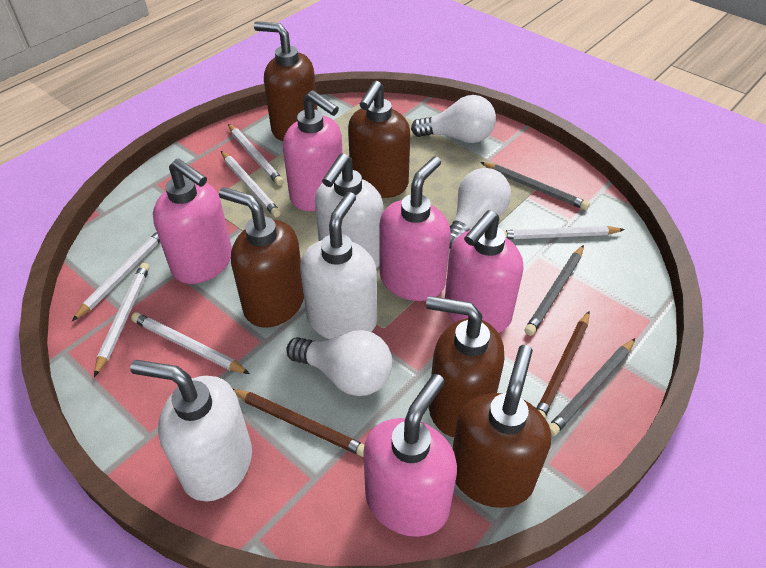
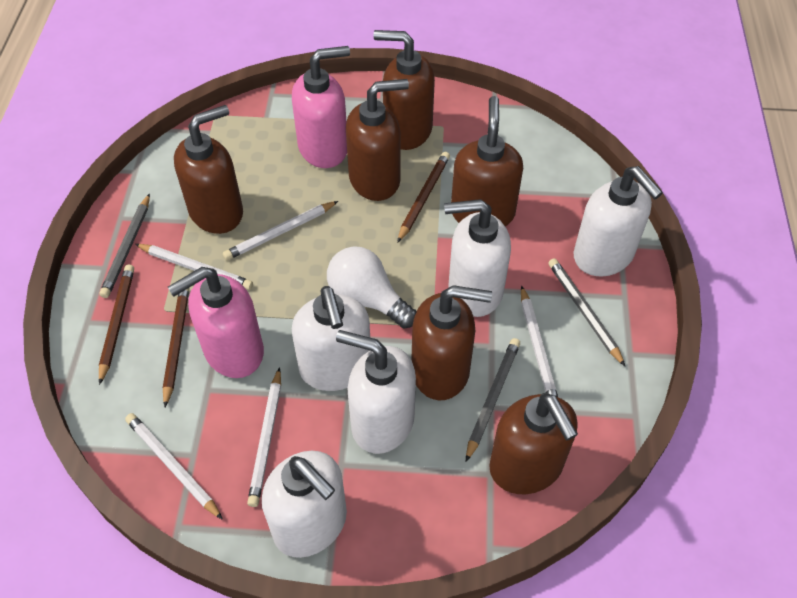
brown pencil: 2 -> 3
brown soap dispenser: 5 -> 6
pink soap dispenser: 5 -> 2
white light bulb: 3 -> 1
white pencil: 6 -> 5
white soap dispenser: 3 -> 5

